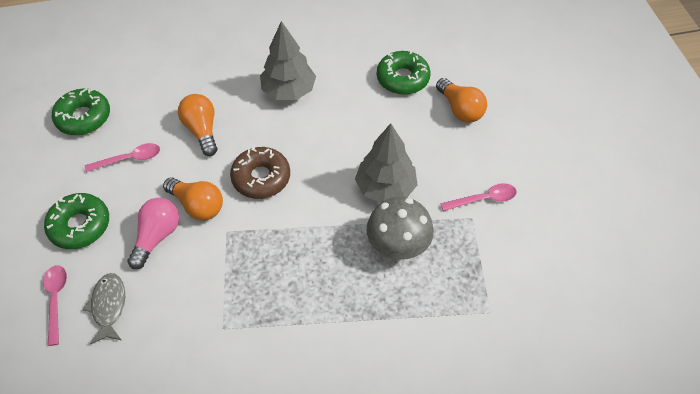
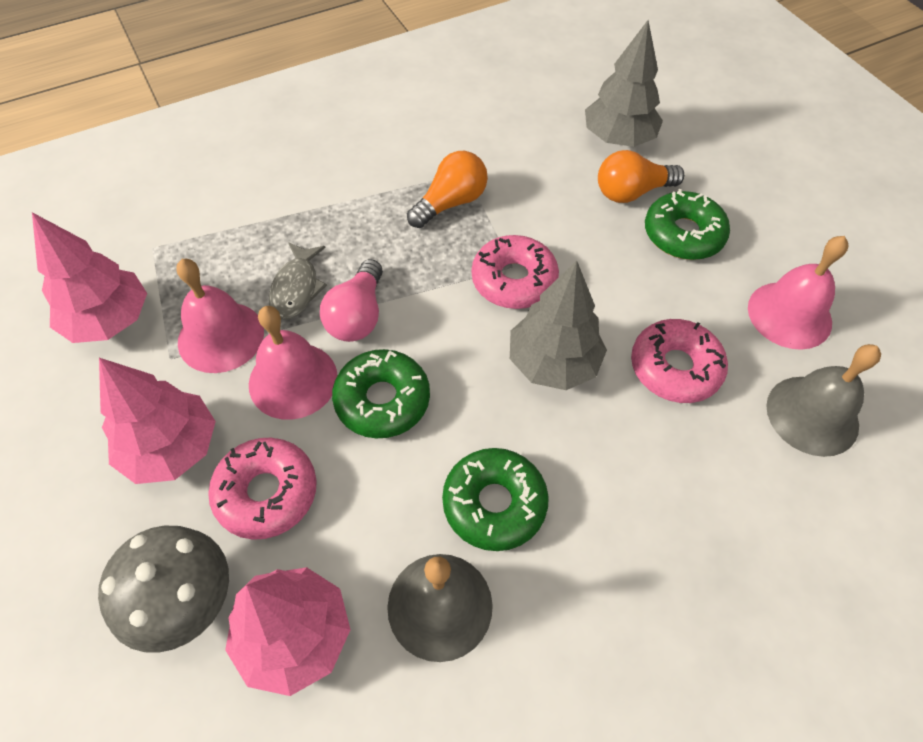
brown donut: 1 -> 0
grey bell: 0 -> 2
orange light bulb: 3 -> 2
pink bell: 0 -> 3
pink donut: 0 -> 3
pink spoon: 3 -> 0
pink tree: 0 -> 3

